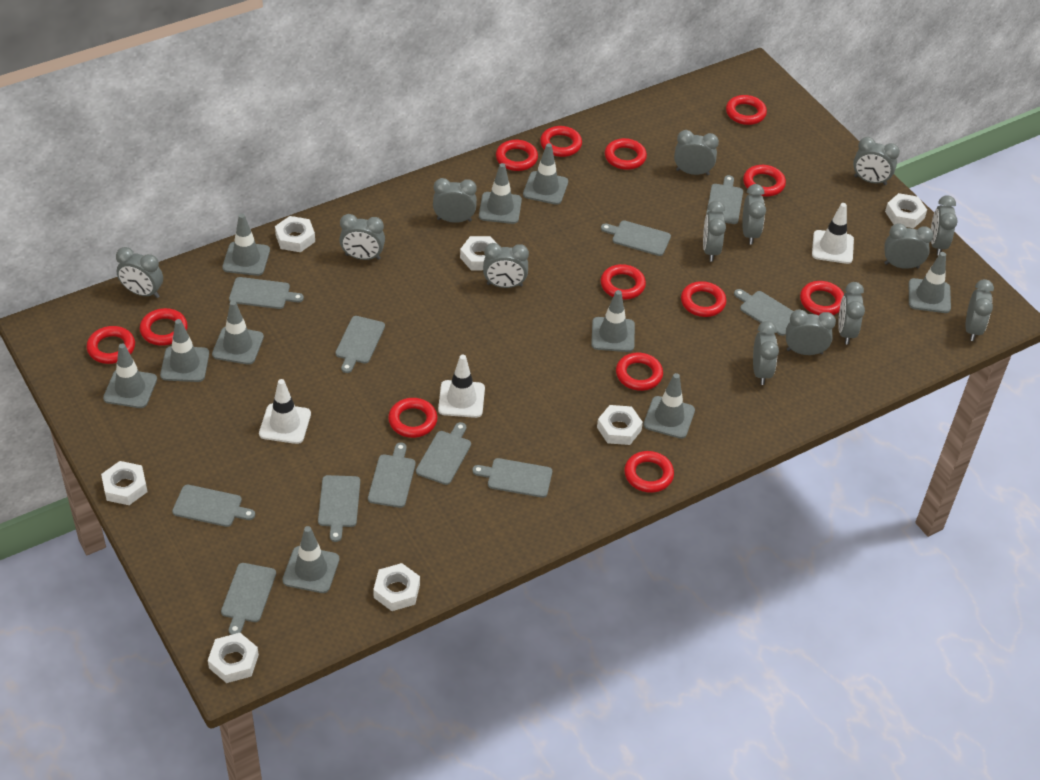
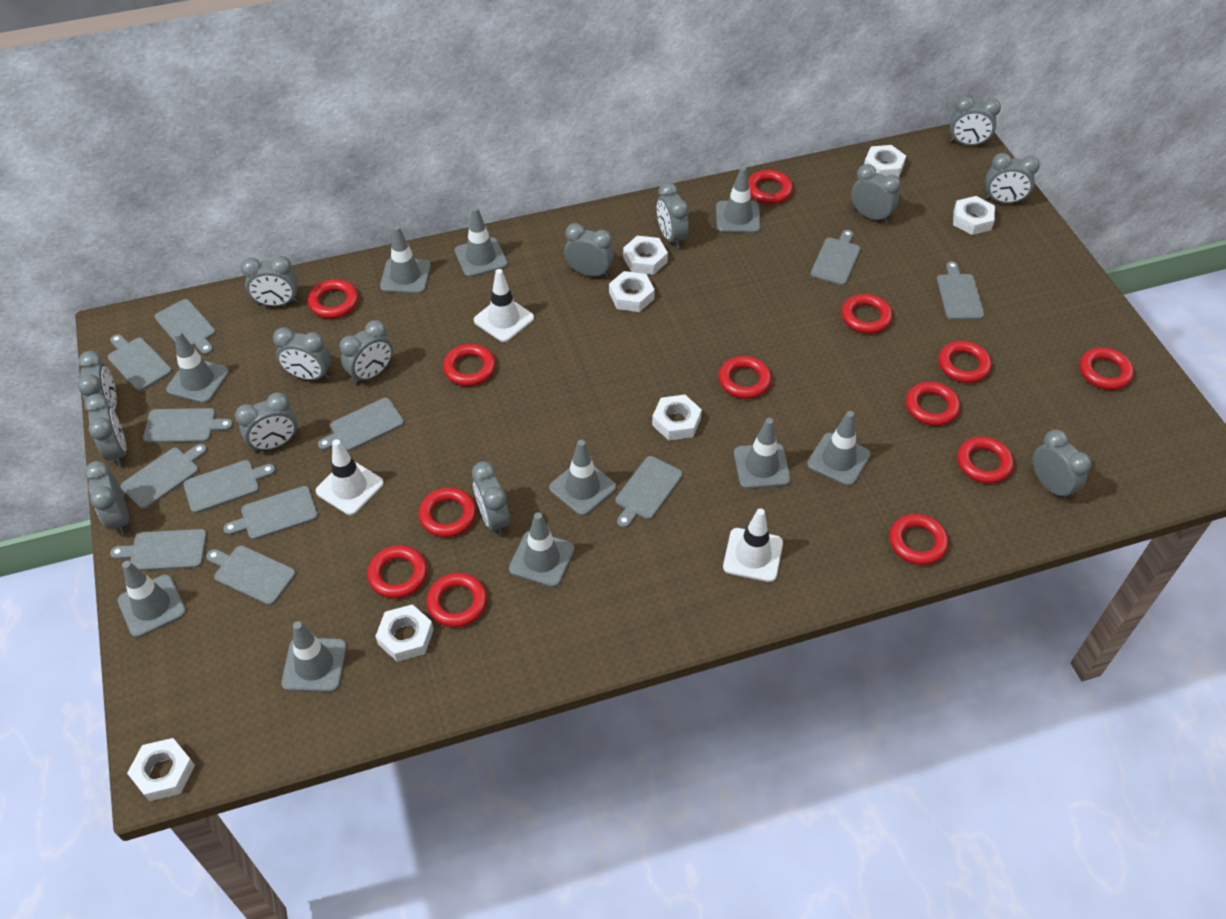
grey cutting board: 11 -> 12

